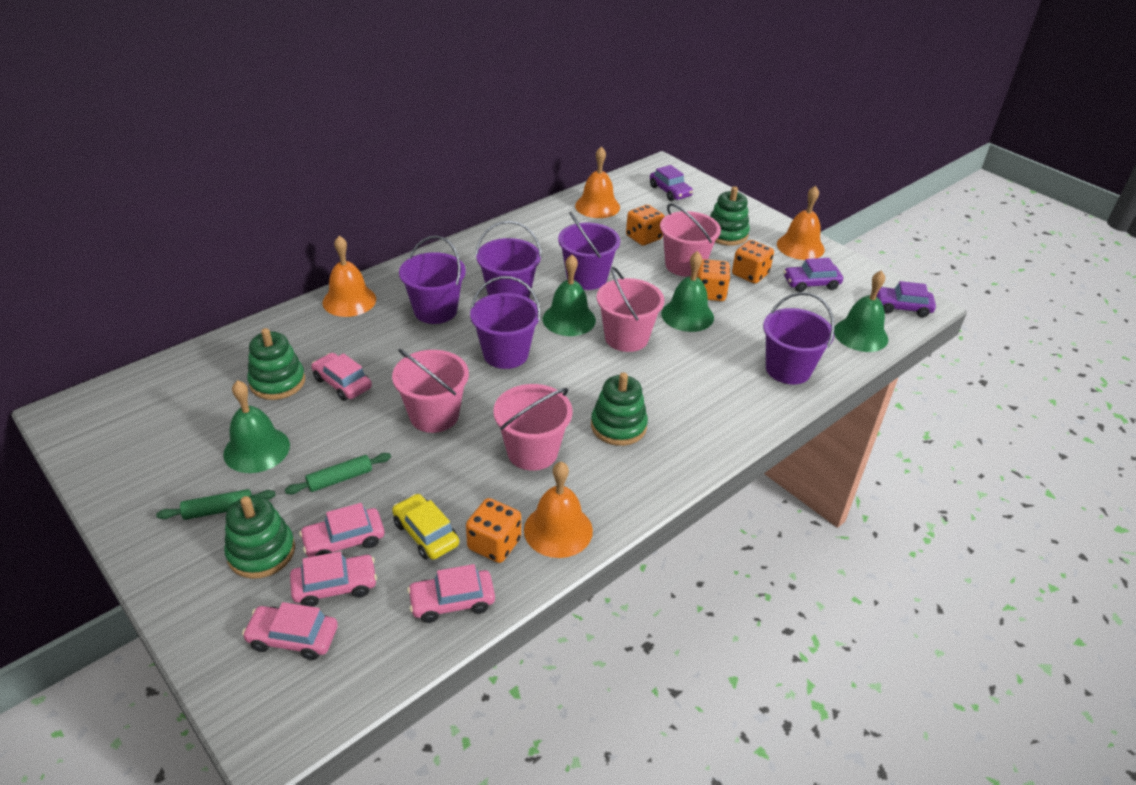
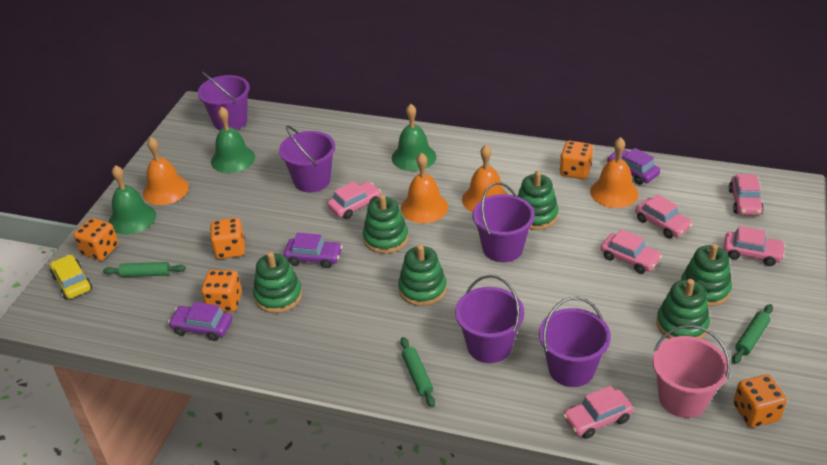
green bell: 4 -> 3
green rolling pin: 2 -> 3
green stacking toy: 4 -> 6
orange dice: 4 -> 5
pink bucket: 4 -> 1
pink car: 5 -> 6

